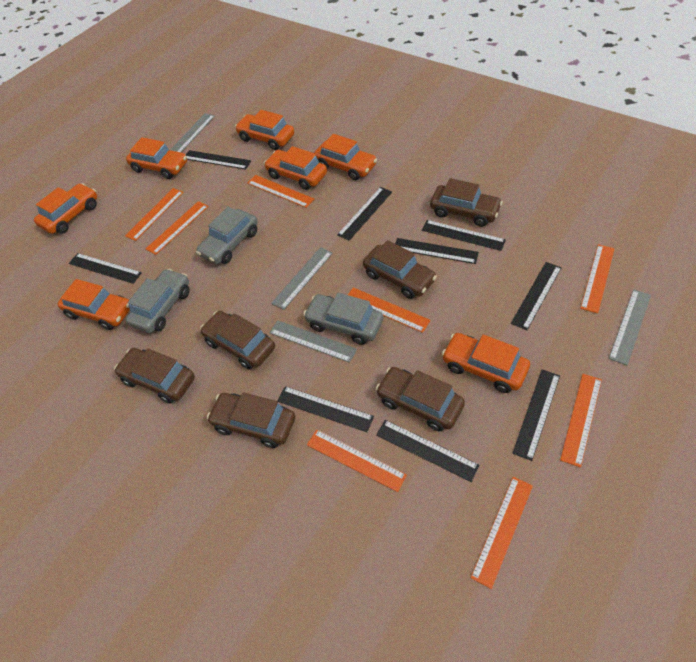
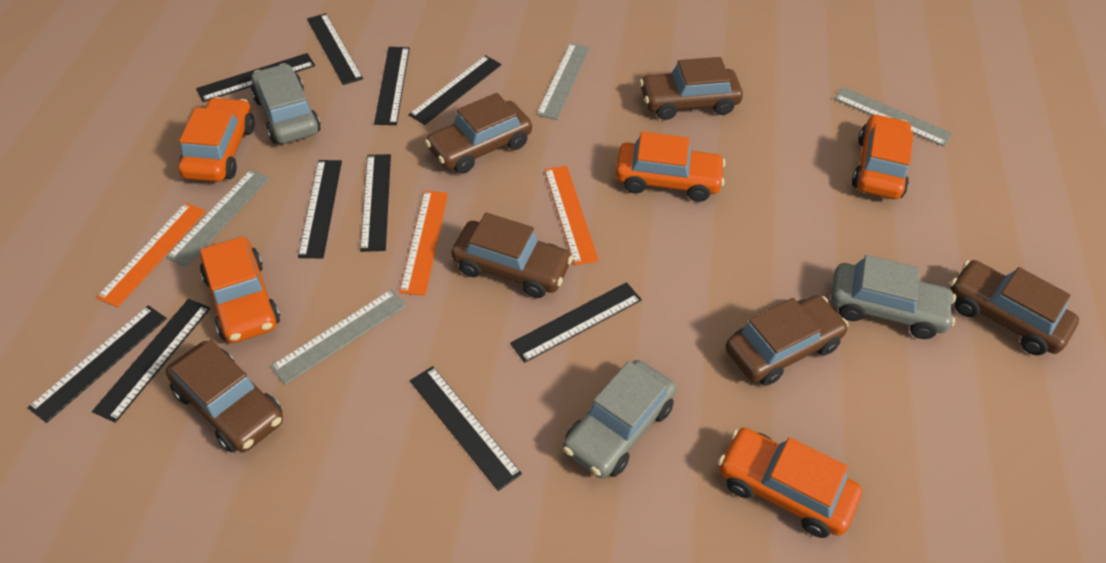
black ruler: 9 -> 10
orange car: 7 -> 5
orange ruler: 8 -> 3

